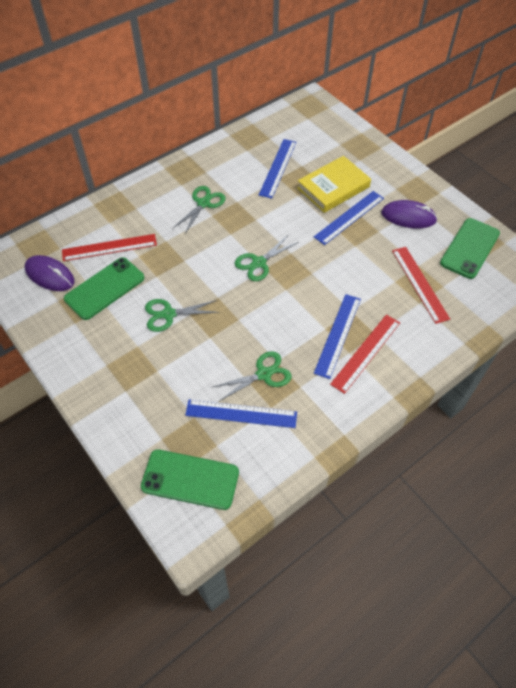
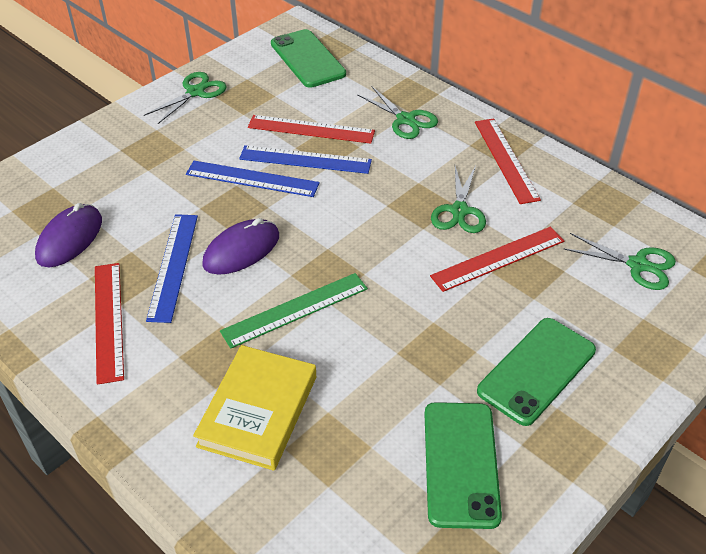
blue ruler: 4 -> 3
green ruler: 0 -> 1
red ruler: 3 -> 4

